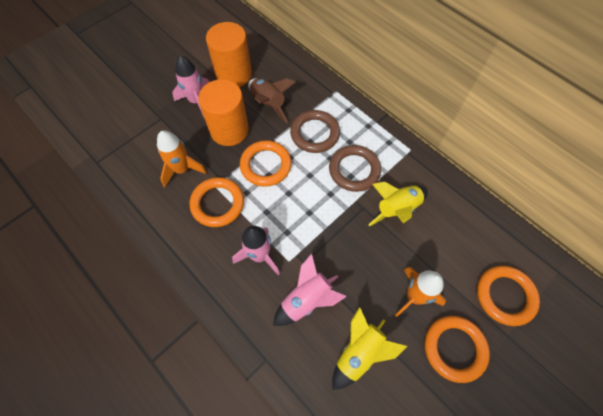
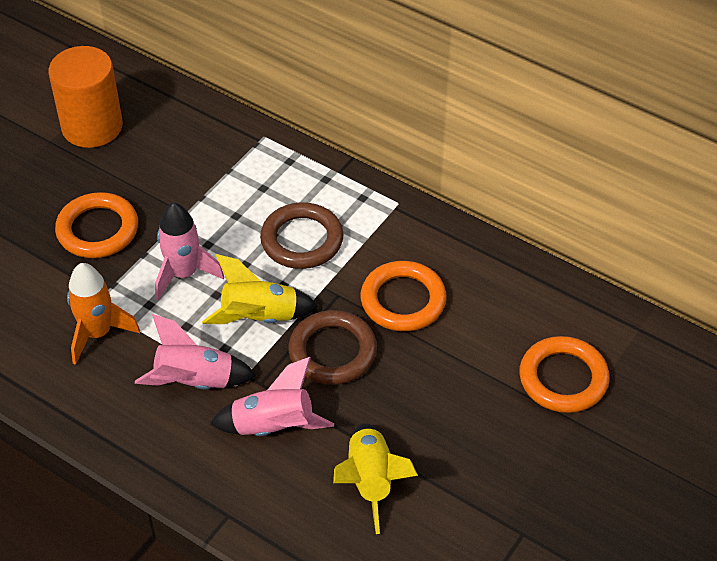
brown rocket: 1 -> 0
orange cylinder: 2 -> 1
orange ring: 4 -> 3
orange rocket: 2 -> 1

